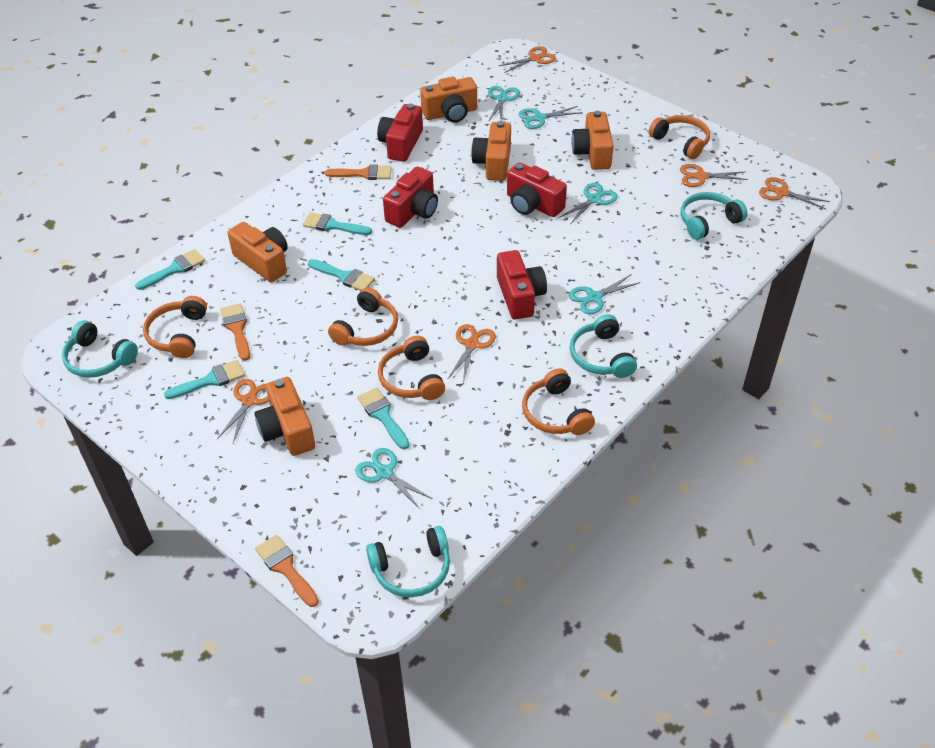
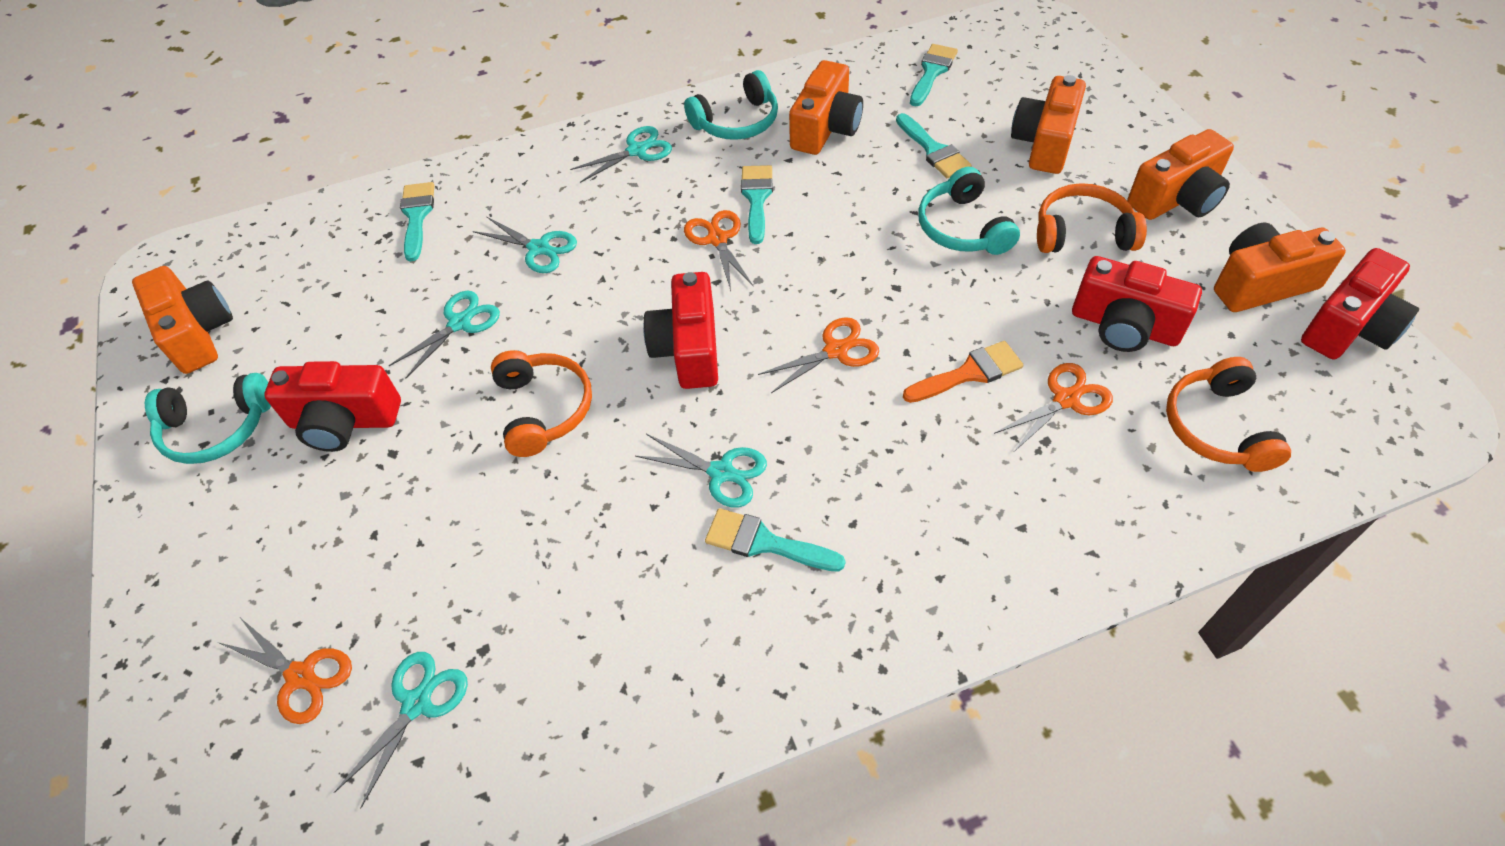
orange brush: 3 -> 1
orange headphones: 5 -> 3
orange scissors: 5 -> 4
turquoise headphones: 4 -> 3

